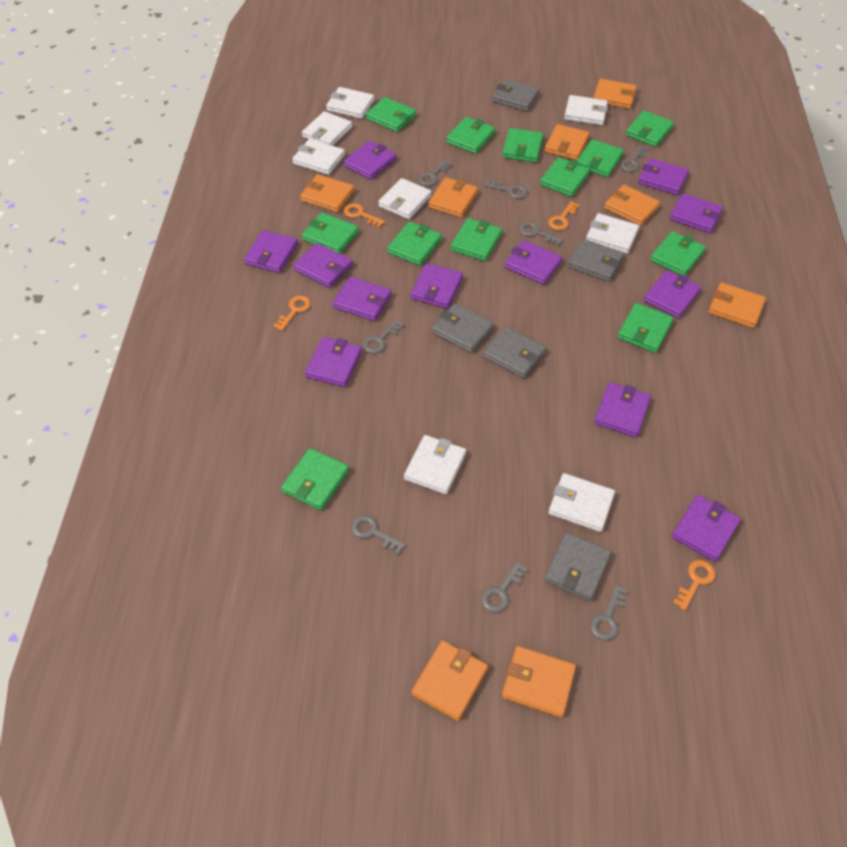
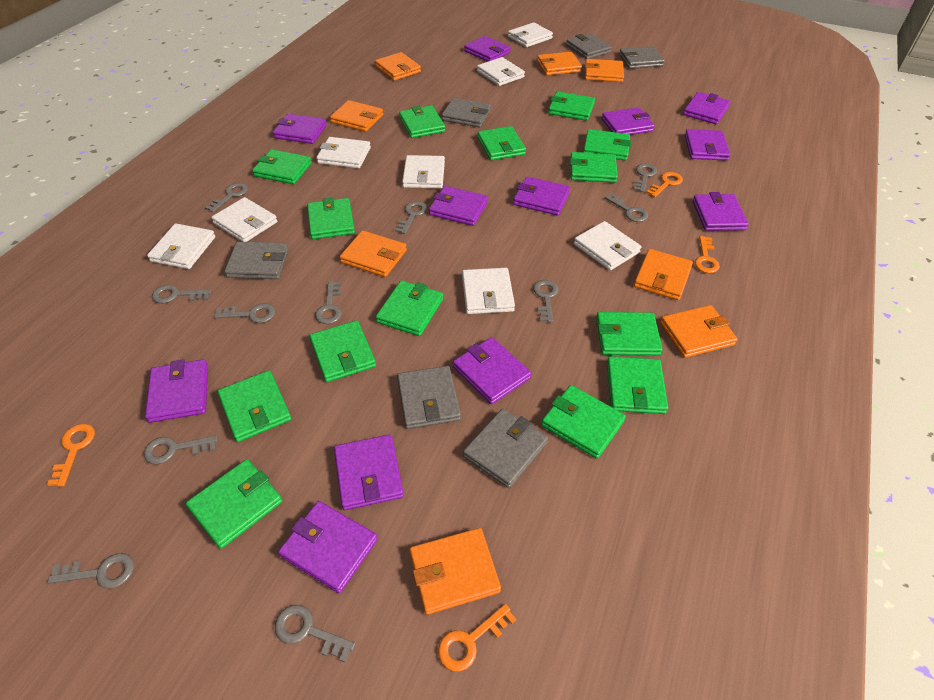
green wallet: 12 -> 14
grey key: 8 -> 11
grey wallet: 5 -> 6

